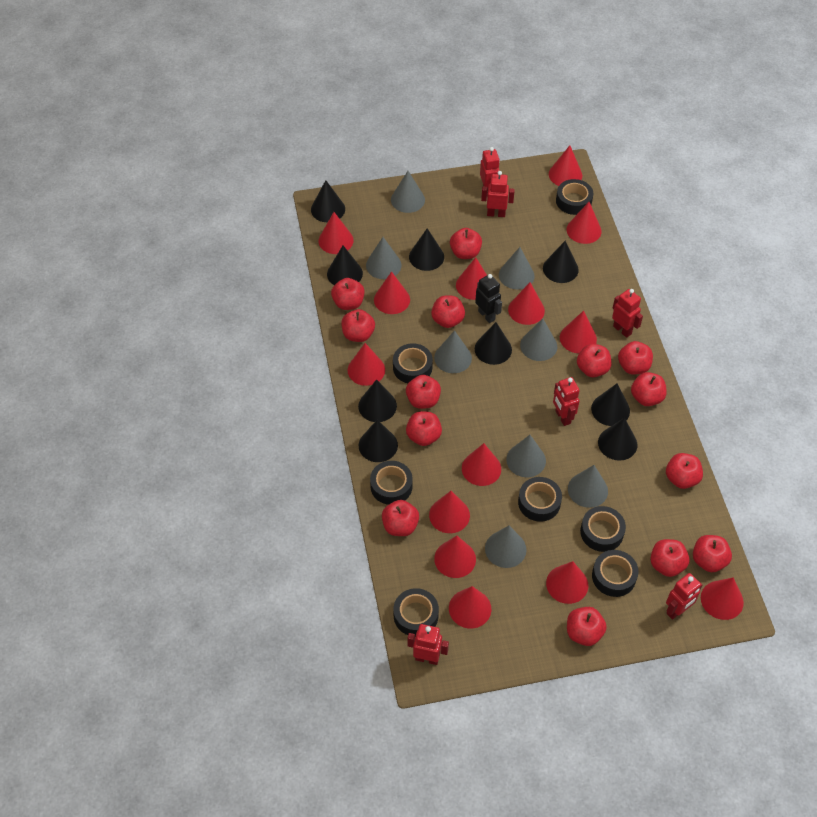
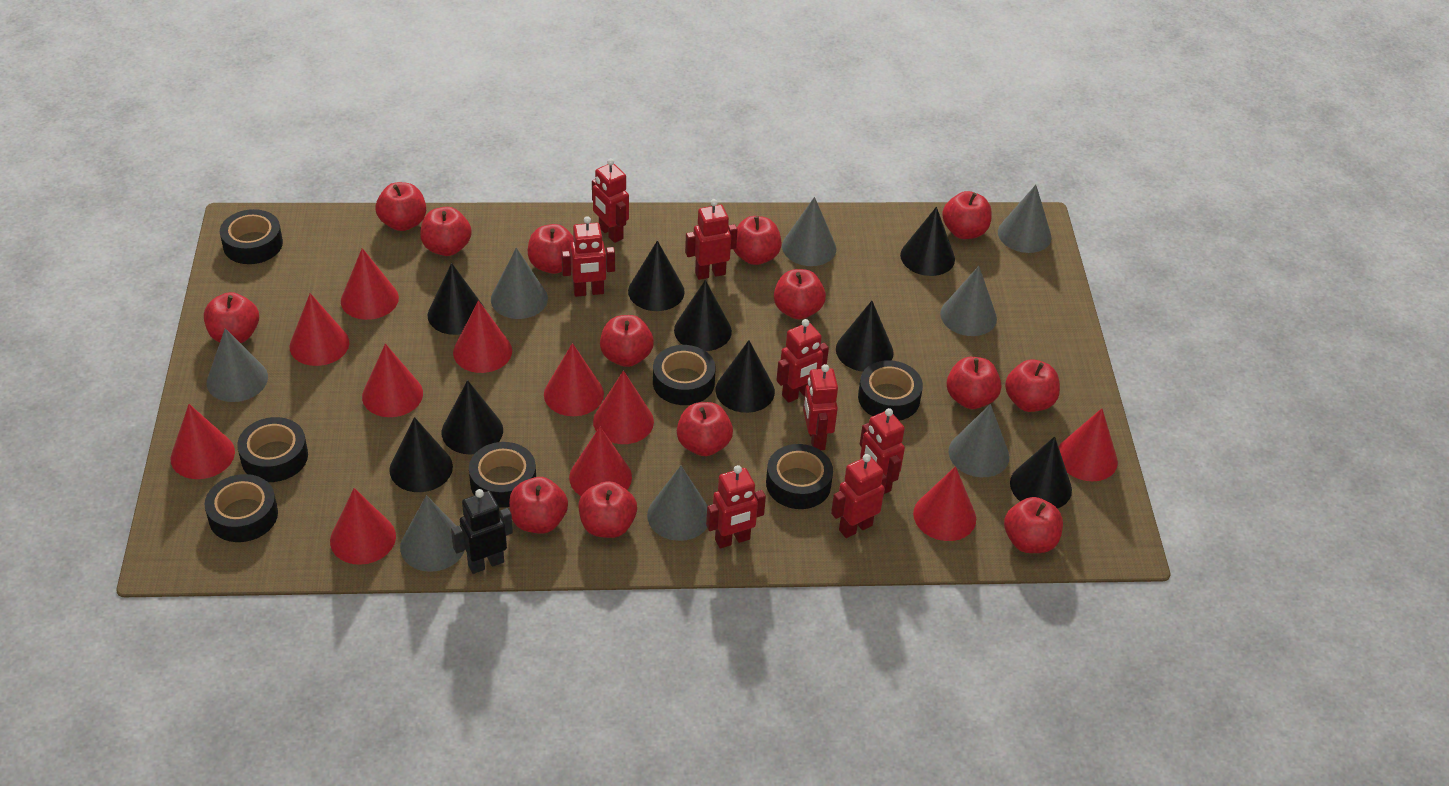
red cone: 14 -> 11
red robot: 6 -> 8

